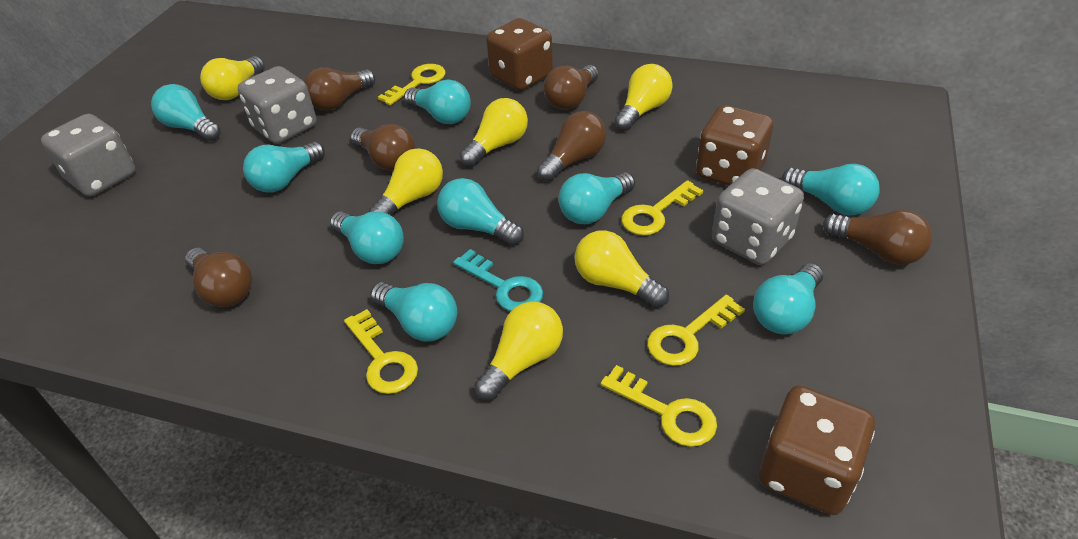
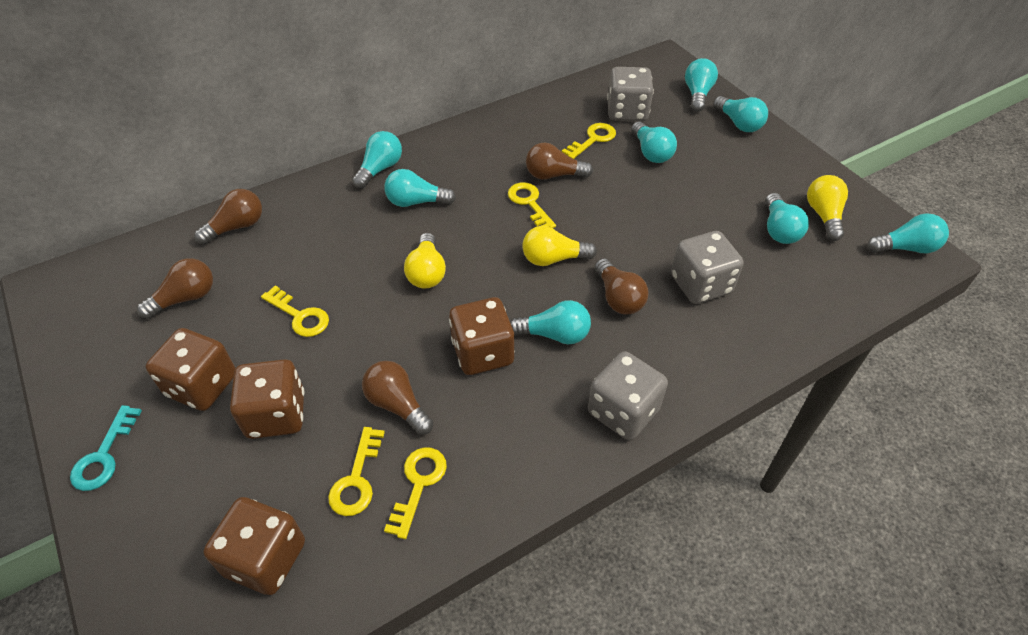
brown dice: 3 -> 4
brown light bulb: 6 -> 5
turquoise light bulb: 9 -> 8
yellow light bulb: 6 -> 3

